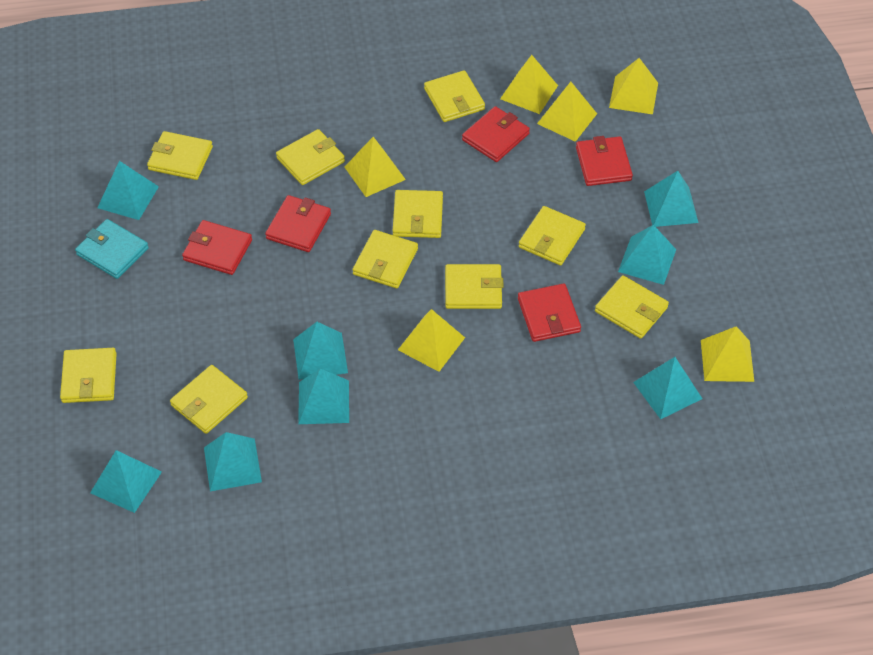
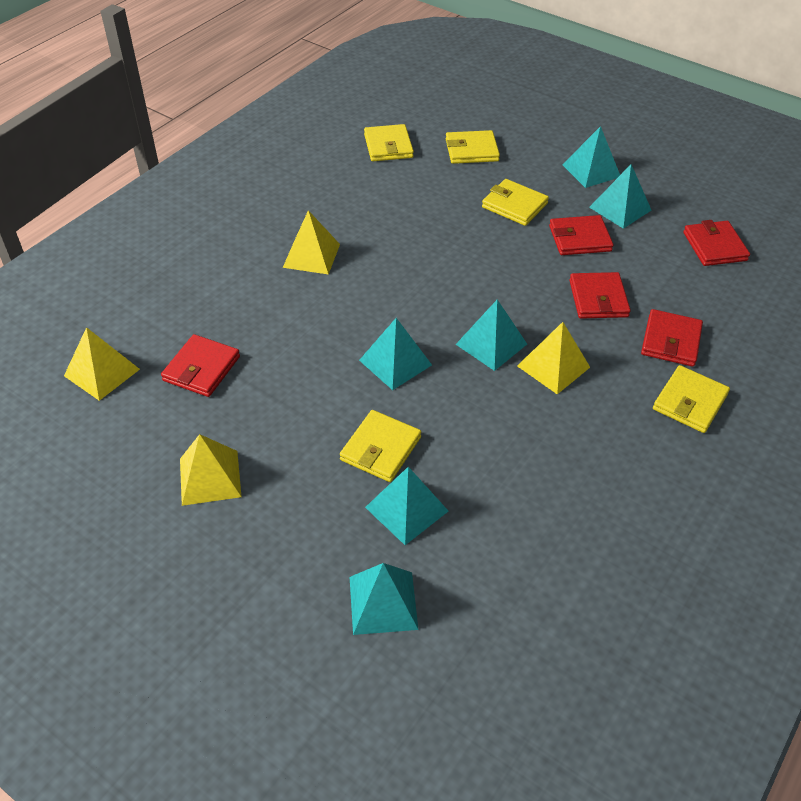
turquoise pyramid: 8 -> 6
turquoise wallet: 1 -> 0
yellow pyramid: 6 -> 4
yellow wallet: 10 -> 5

